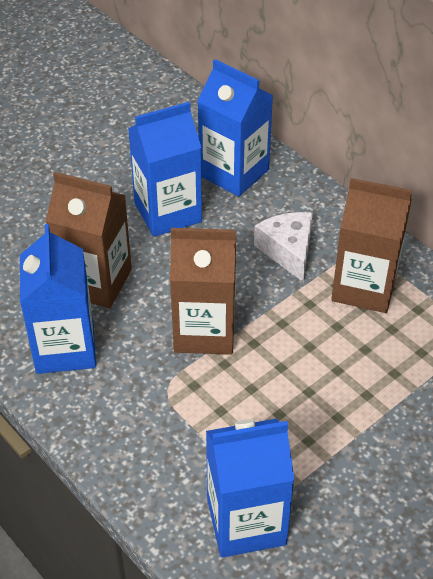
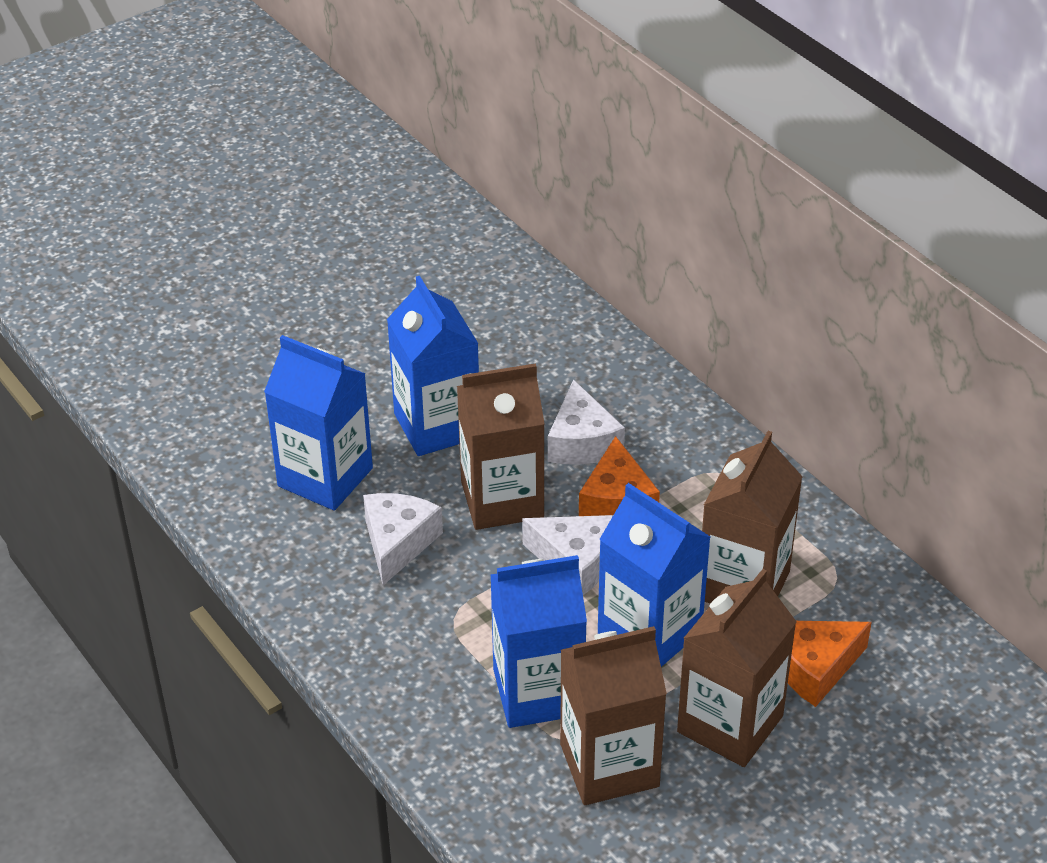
brown carton: 3 -> 4
orange cheese: 0 -> 2
white cheese: 1 -> 3

